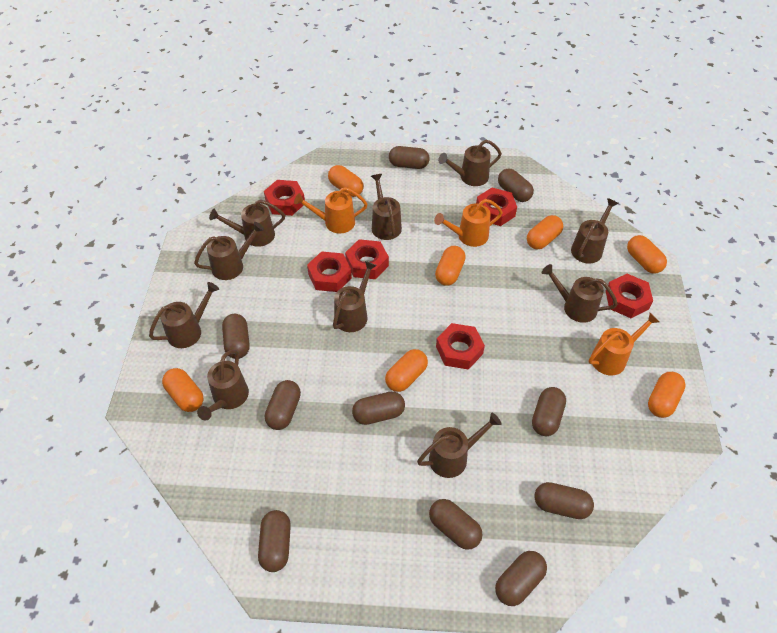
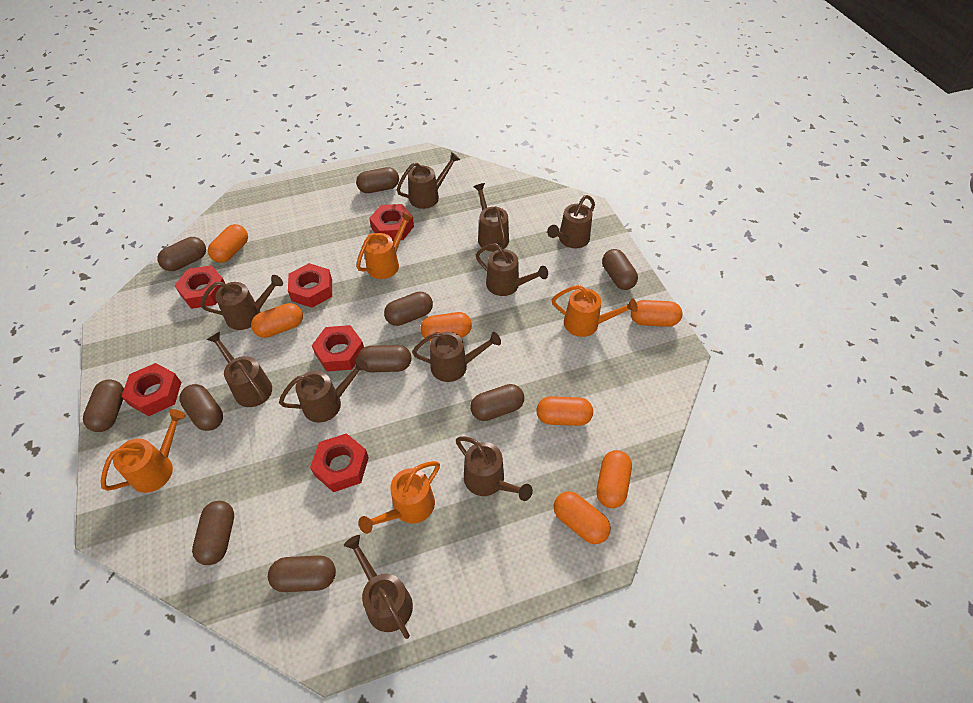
orange watering can: 3 -> 4

